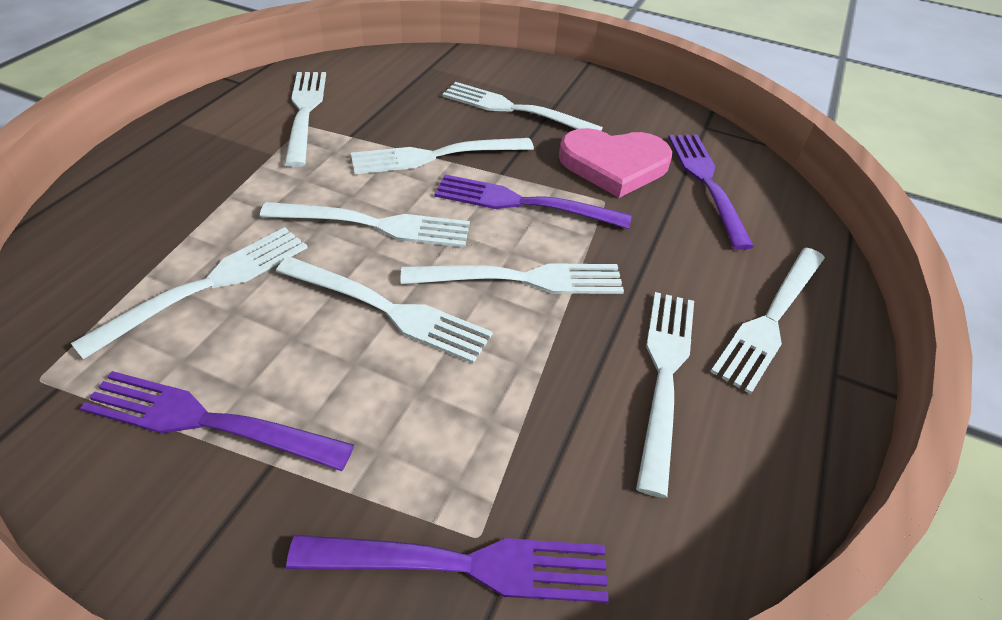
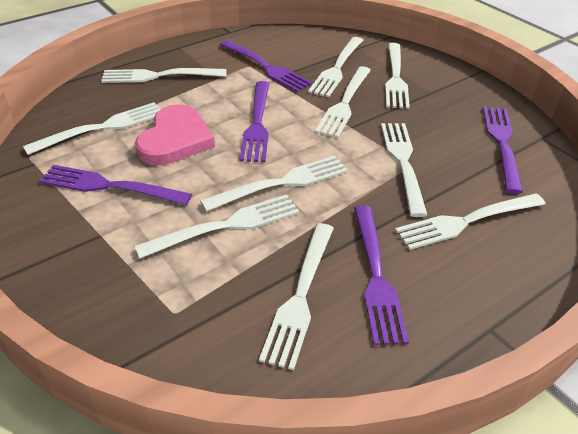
purple fork: 4 -> 5
white fork: 9 -> 10

